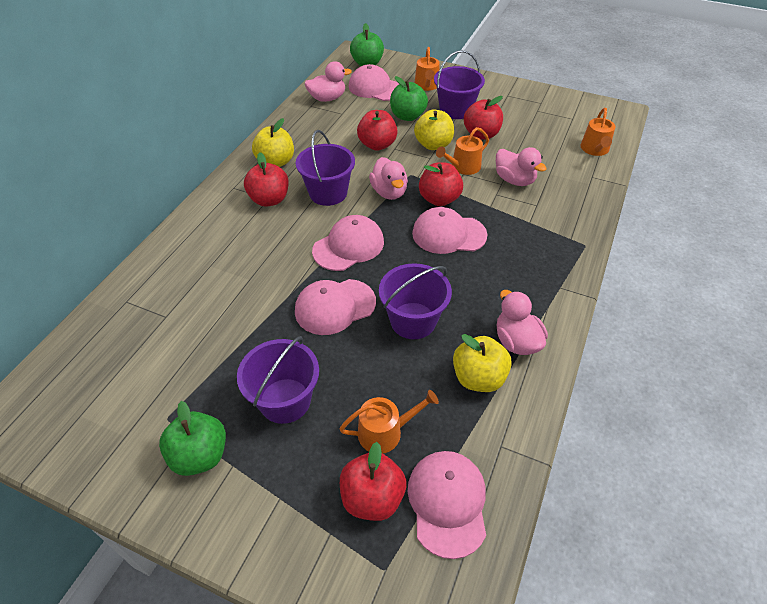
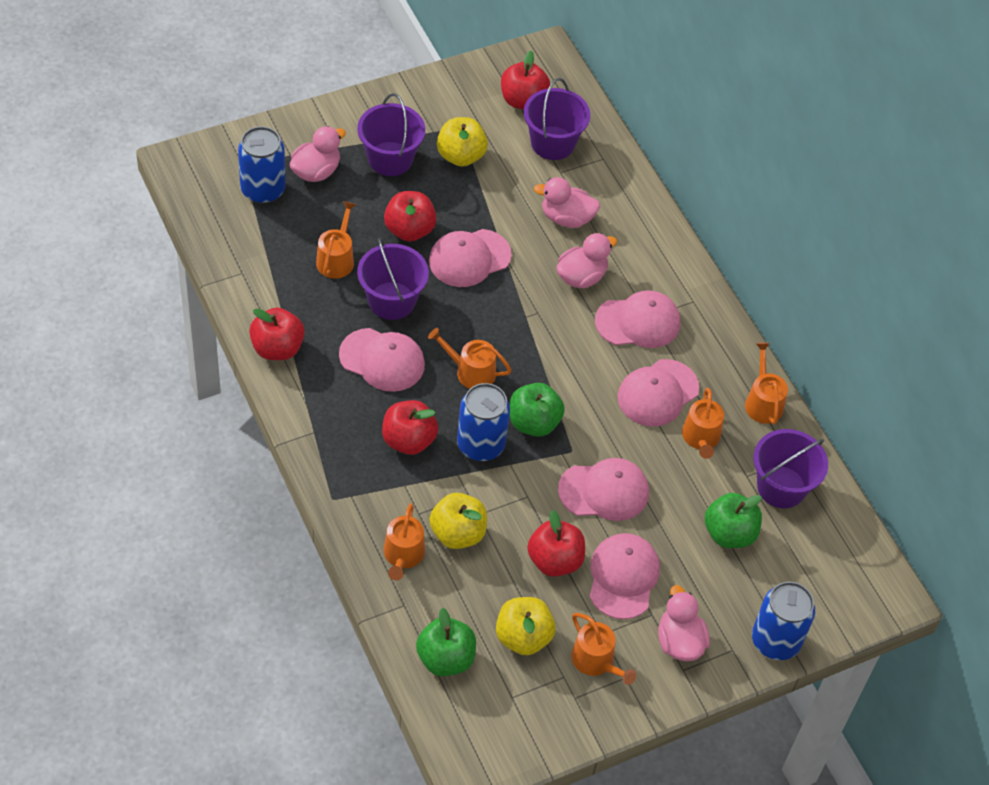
blue can: 0 -> 3
orange watering can: 4 -> 6
pink cap: 5 -> 6

